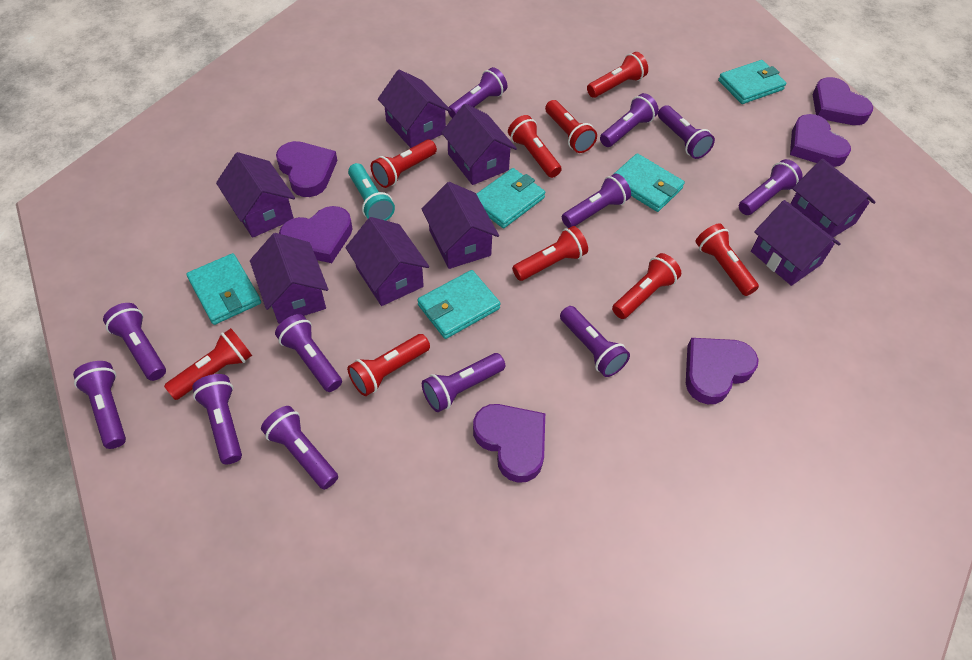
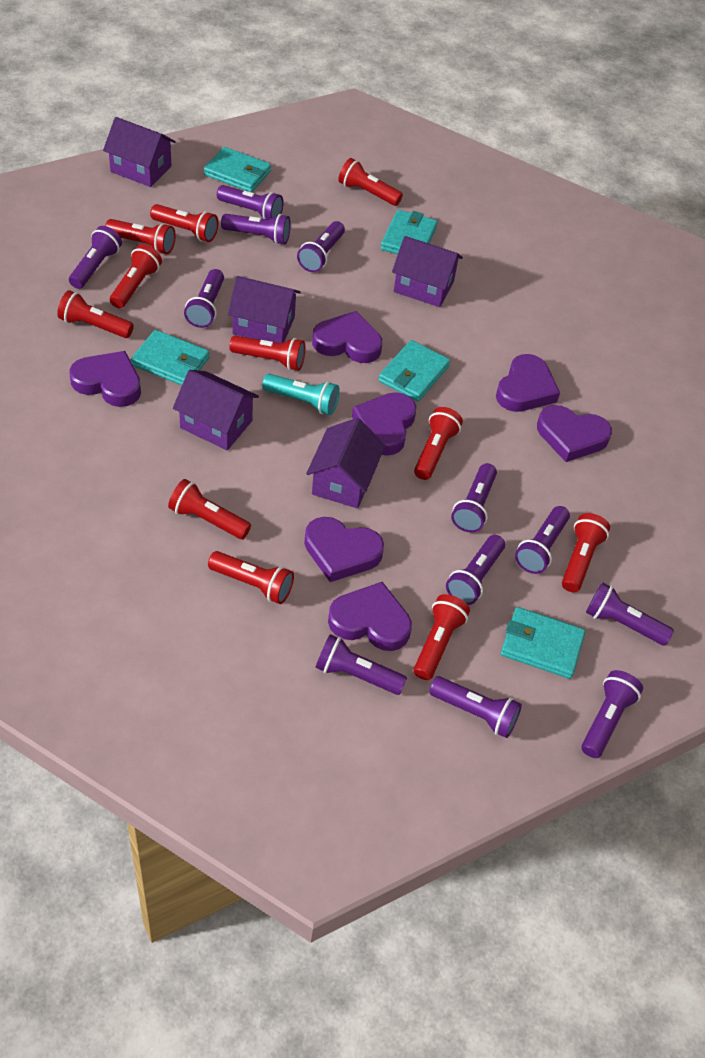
purple heart: 6 -> 7
purple house: 8 -> 5
red flashlight: 9 -> 11

